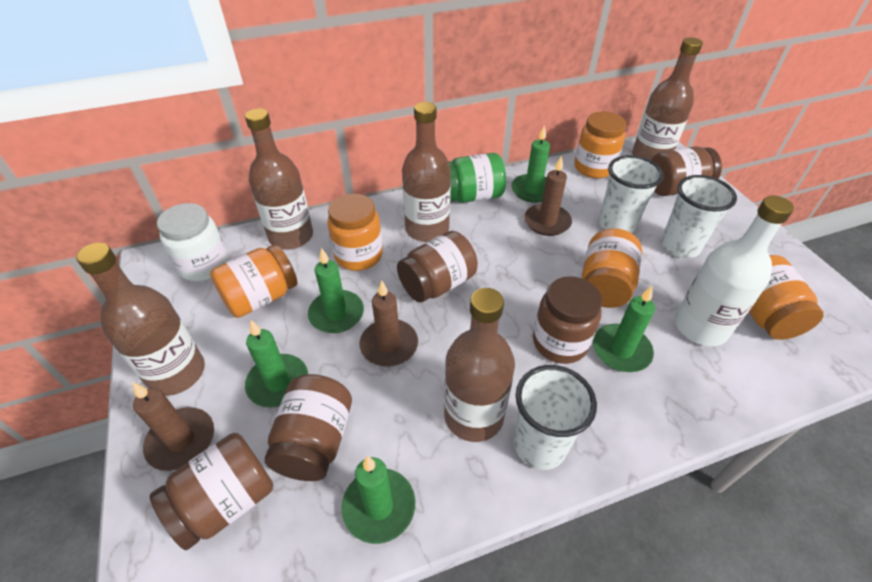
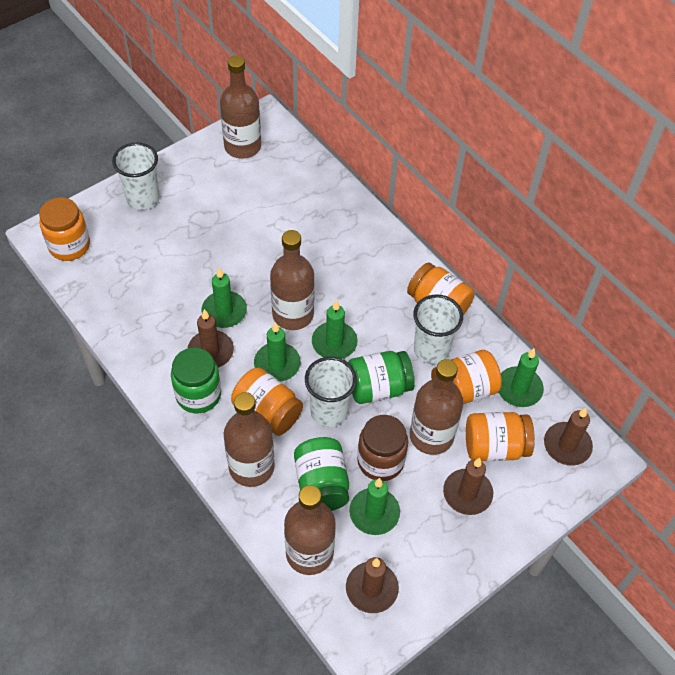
brown candle: 3 -> 4
brown jar: 5 -> 1
green jar: 1 -> 3
white bottle: 1 -> 0
white jar: 1 -> 0

